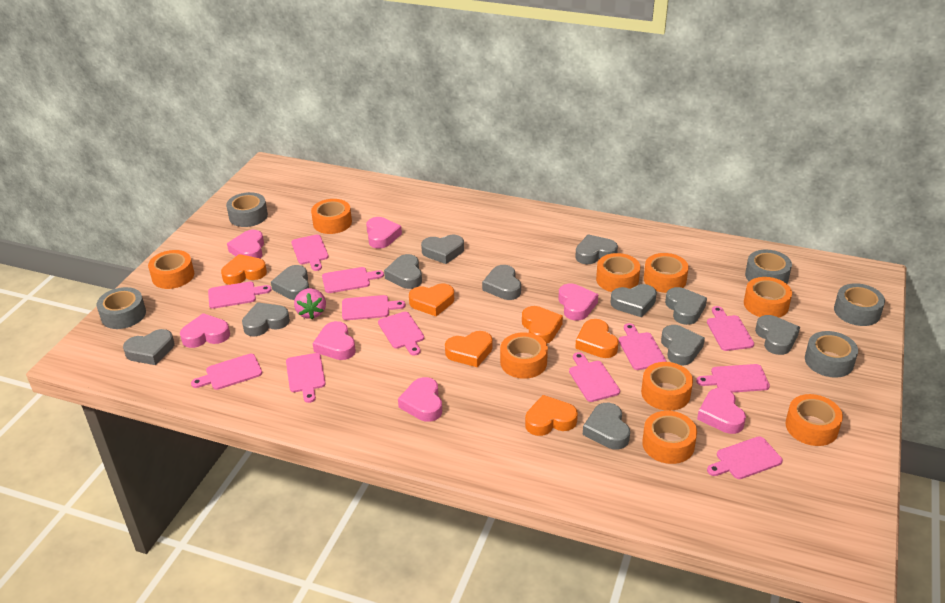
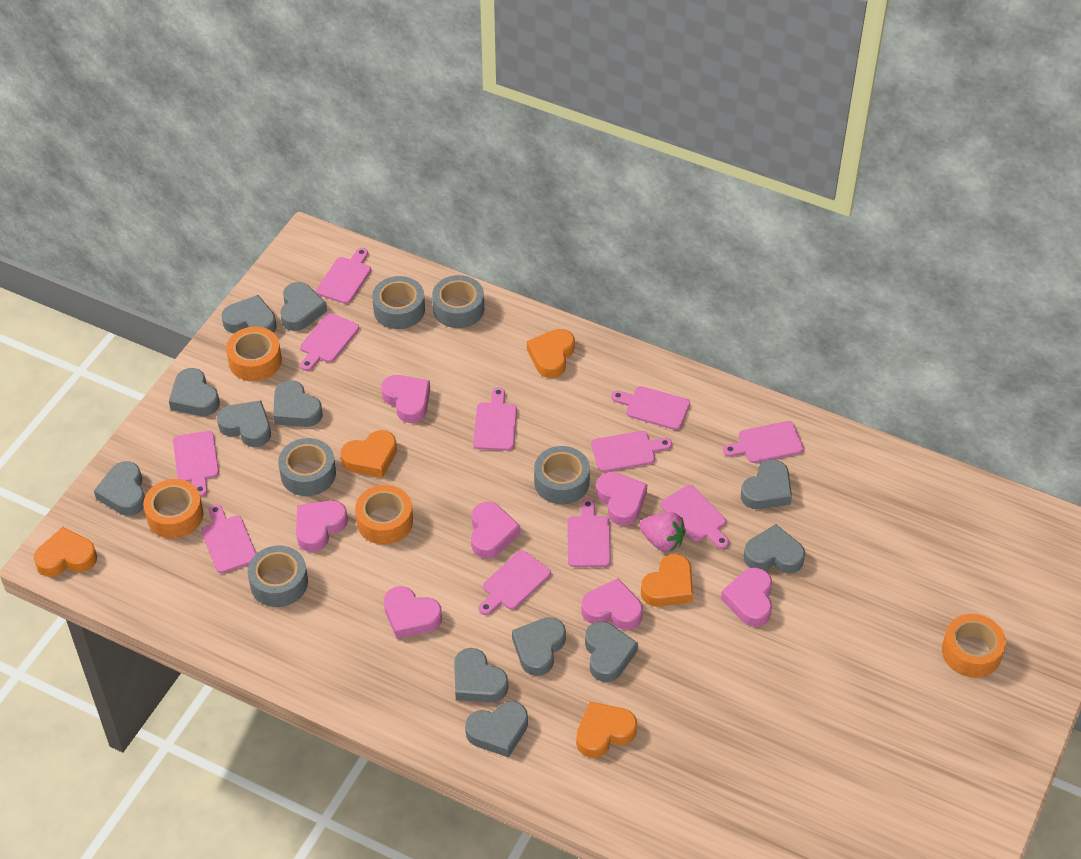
orange heart: 6 -> 5
orange tape: 9 -> 4
pink cutting board: 12 -> 11

